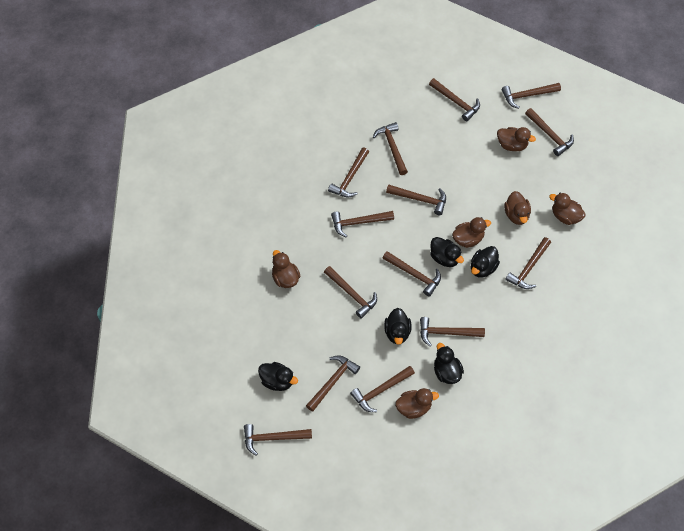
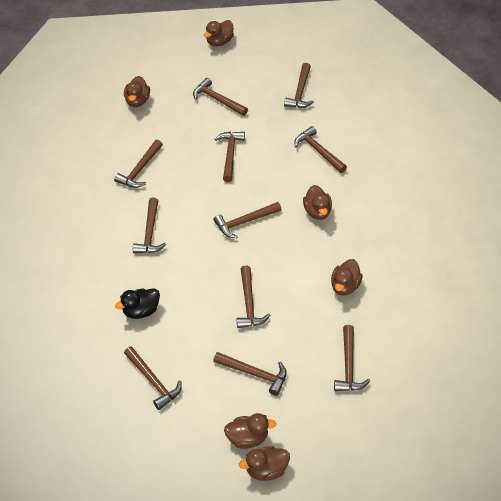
black duck: 5 -> 1
brown hammer: 14 -> 11

